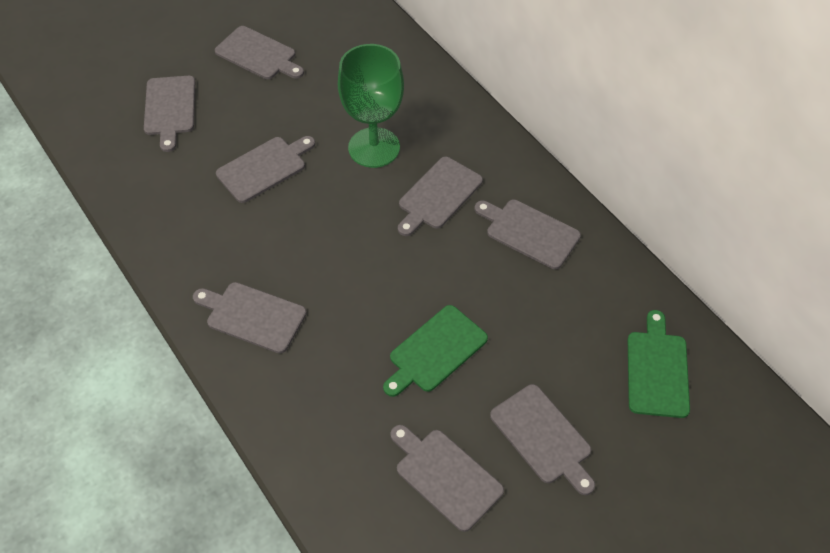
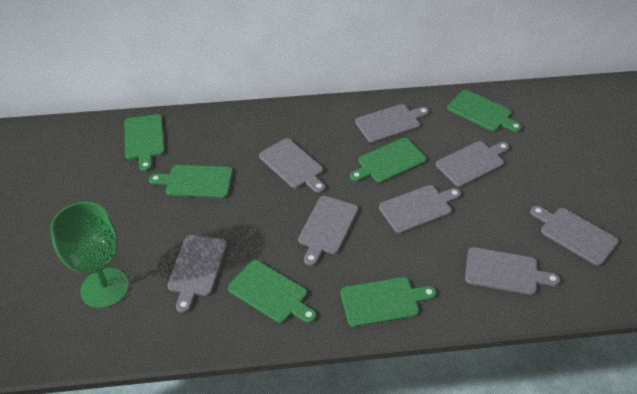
green cutting board: 2 -> 6

